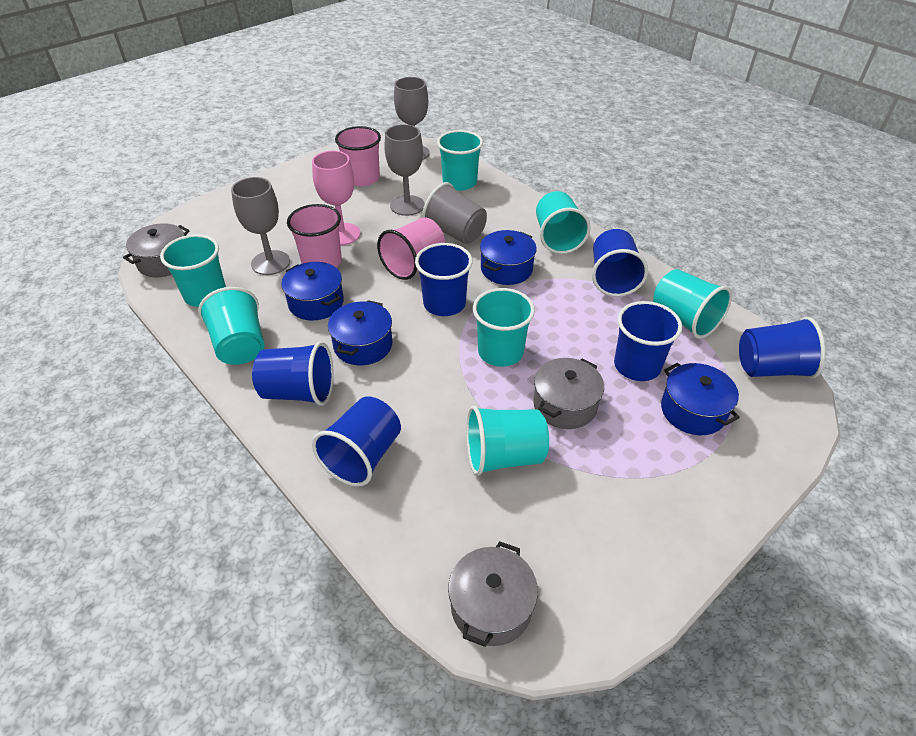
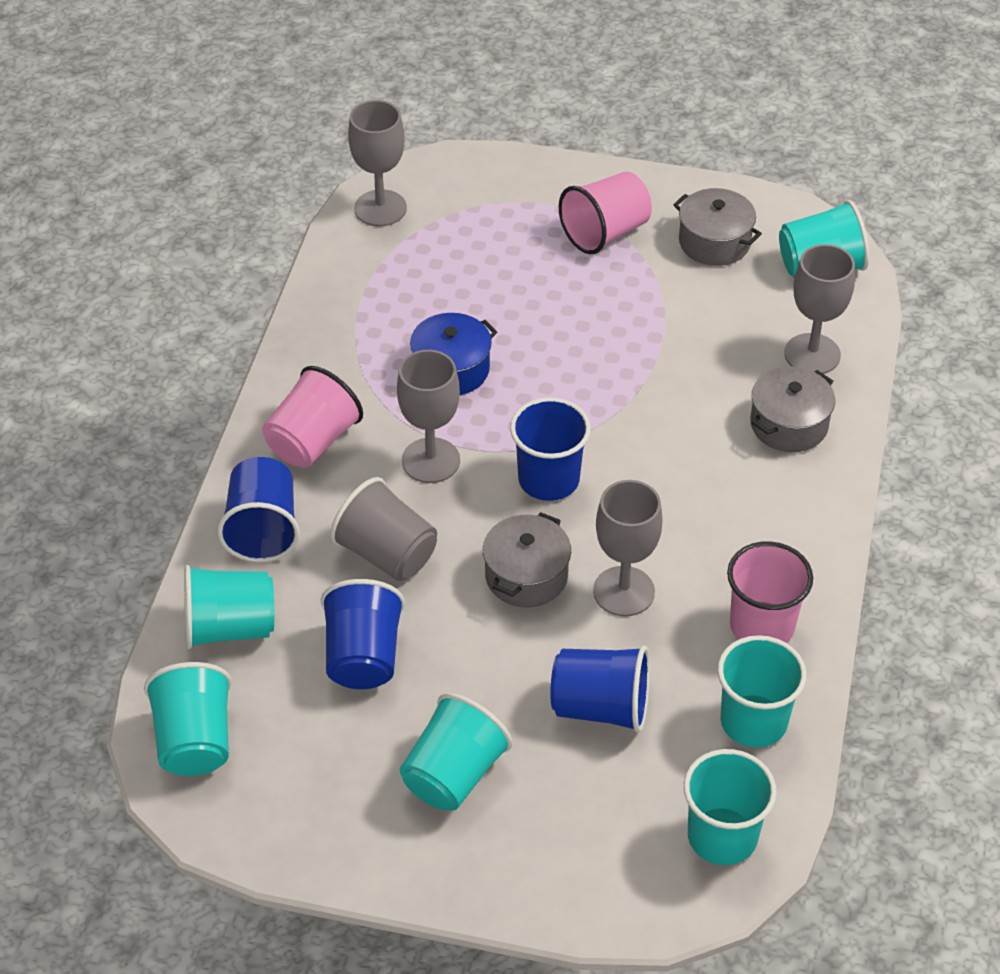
blue cup: 6 -> 4
blue pot: 4 -> 1
grey goblet: 3 -> 4
pink goblet: 1 -> 0
turquoise cup: 7 -> 6

